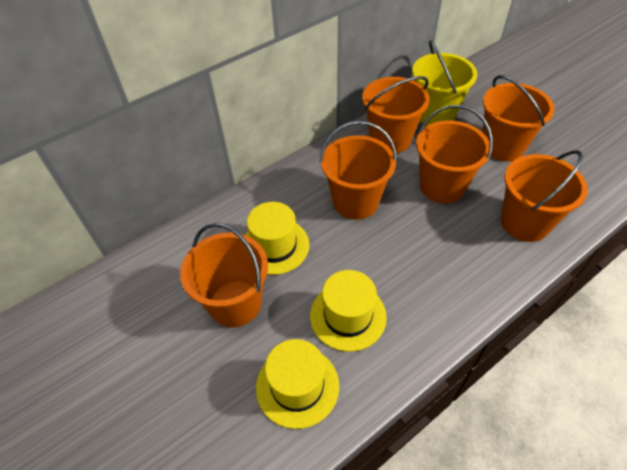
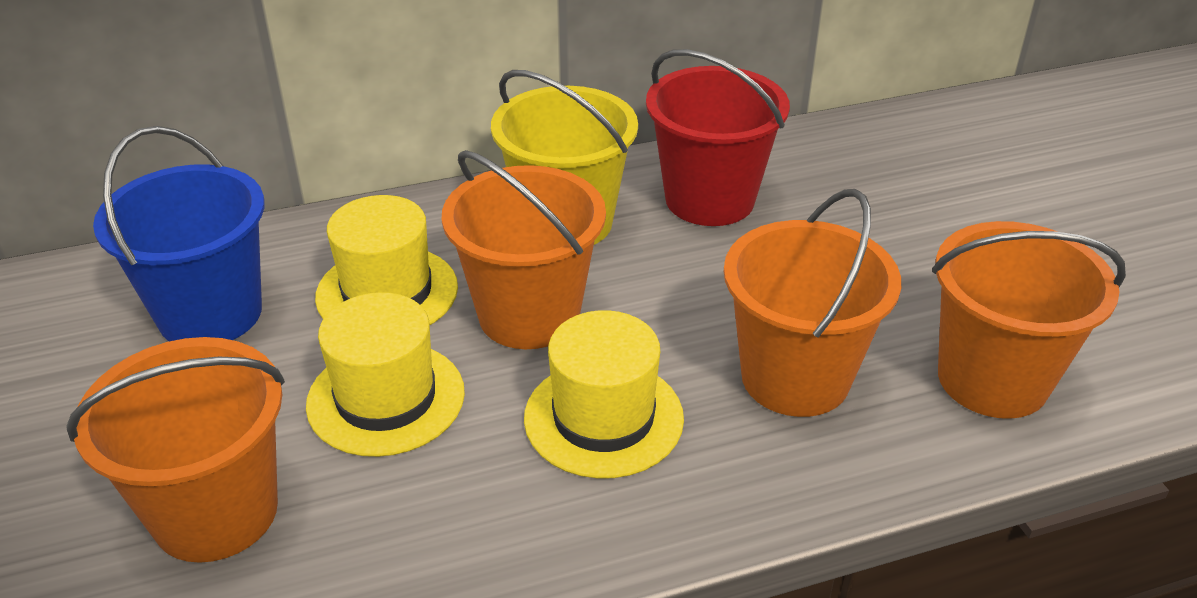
blue bucket: 0 -> 1
orange bucket: 6 -> 4
red bucket: 0 -> 1

